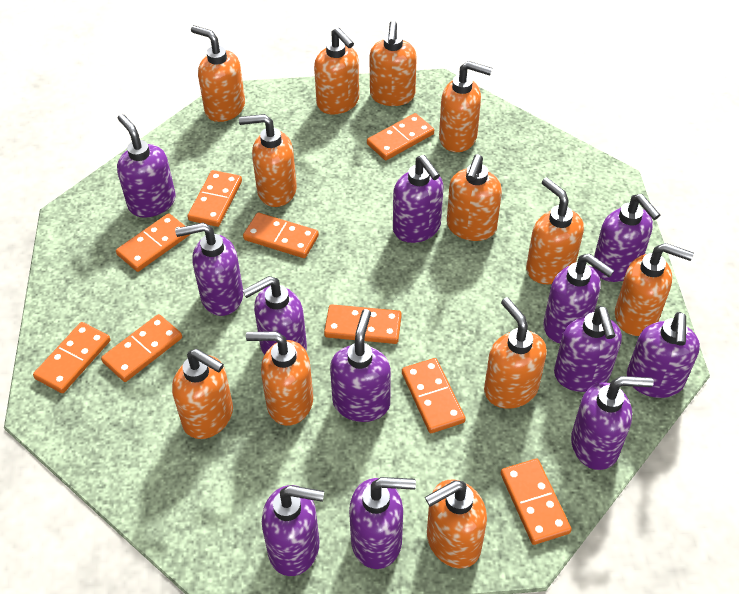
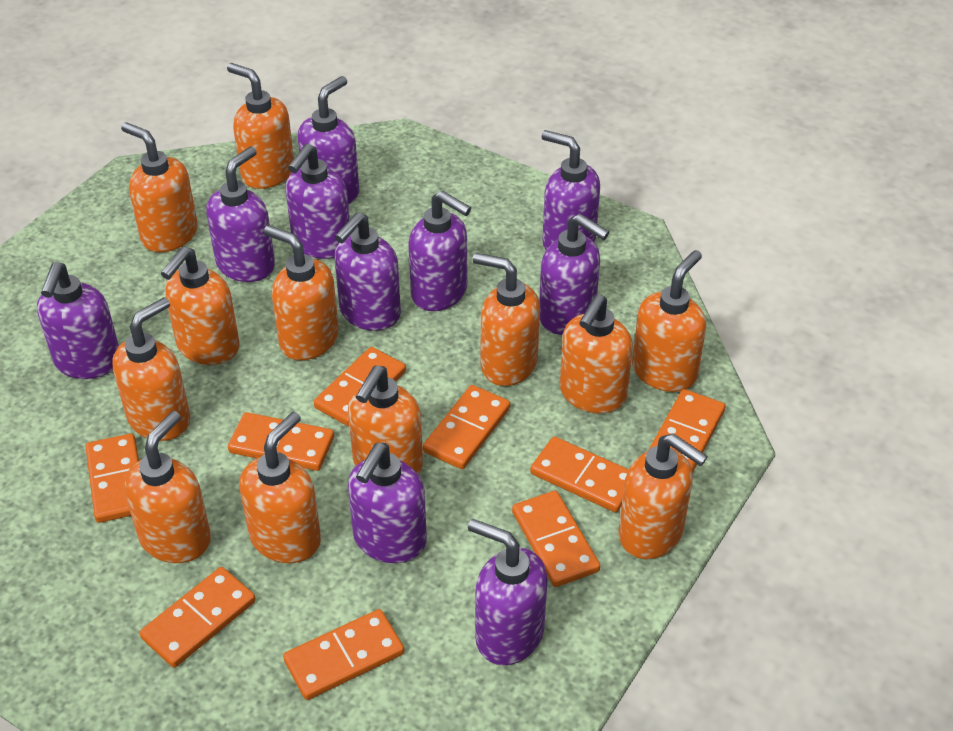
purple soap dispenser: 12 -> 10

